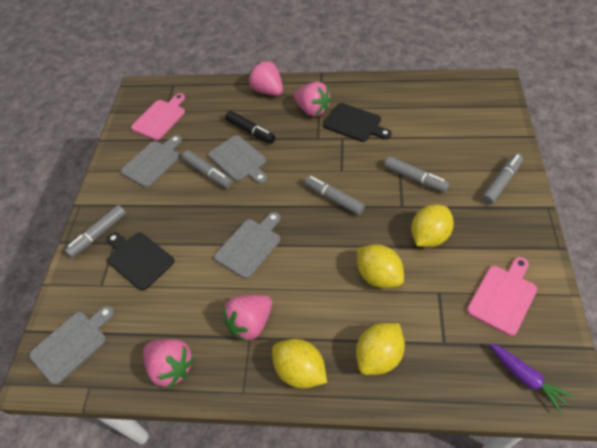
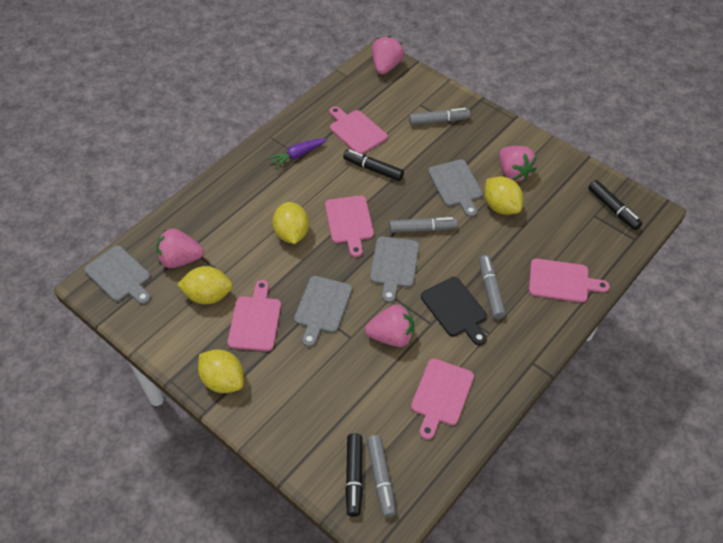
black cutting board: 2 -> 1
black marker: 1 -> 3
grey marker: 5 -> 4
pink cutting board: 2 -> 5

